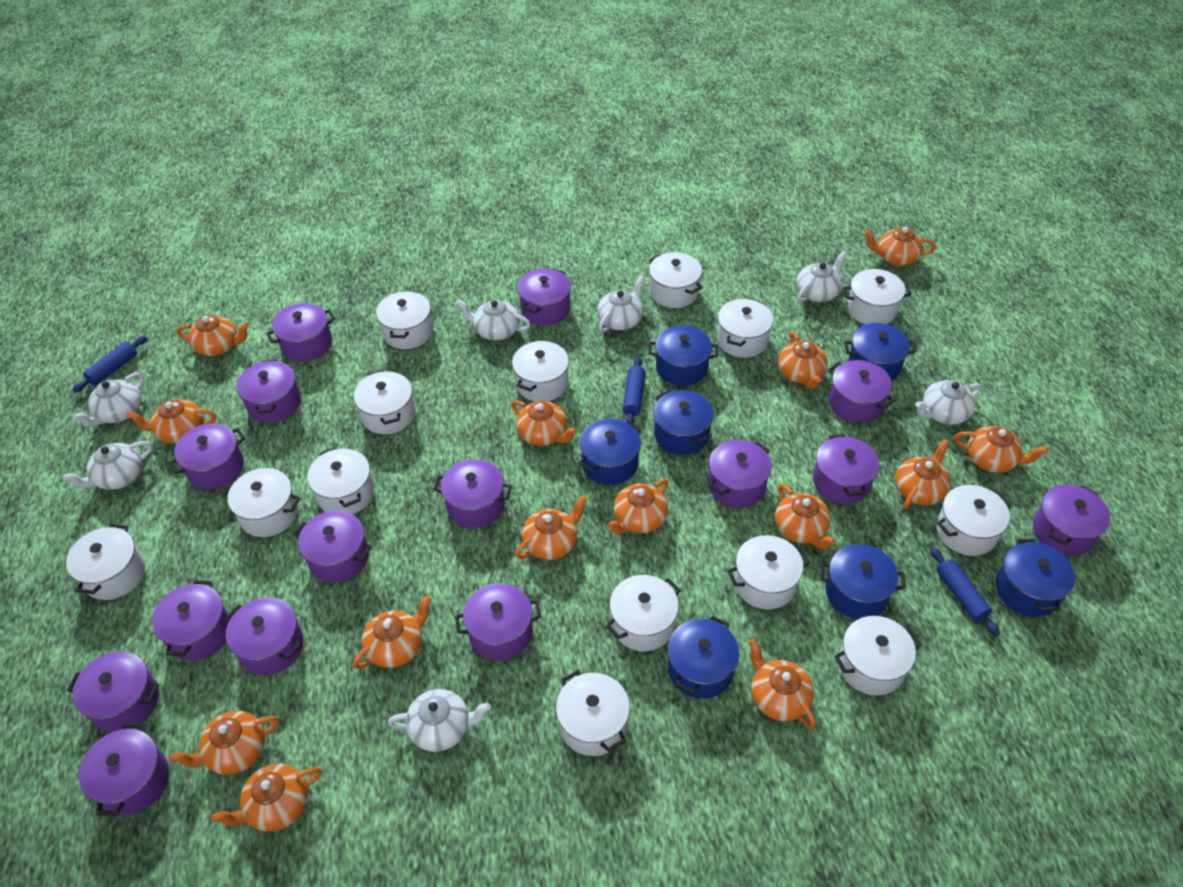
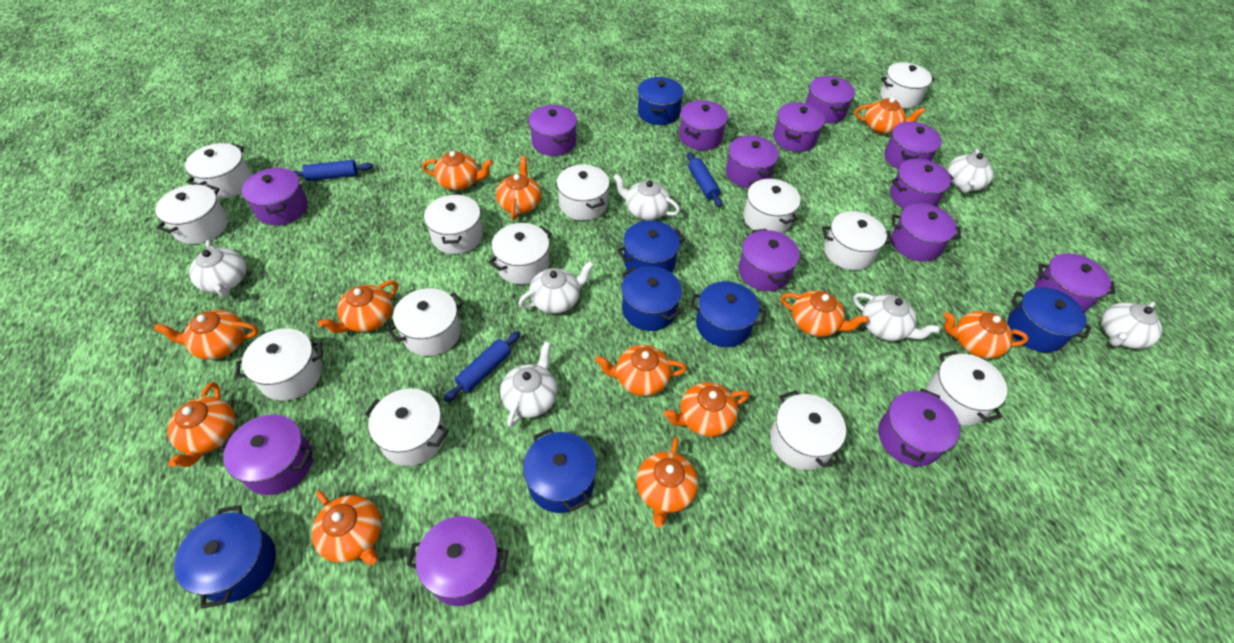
orange teapot: 14 -> 12
purple pot: 15 -> 14
white pot: 14 -> 13

